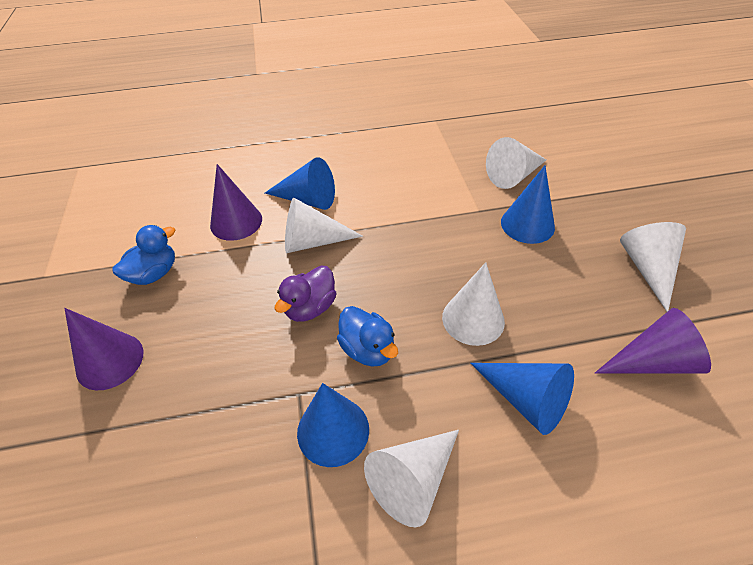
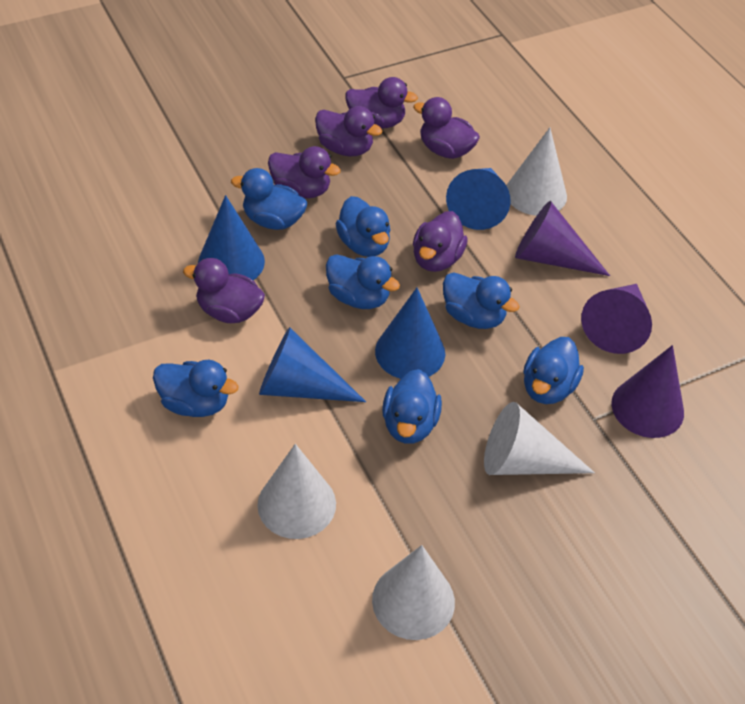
blue duck: 2 -> 7
purple duck: 1 -> 6
white cone: 5 -> 4

